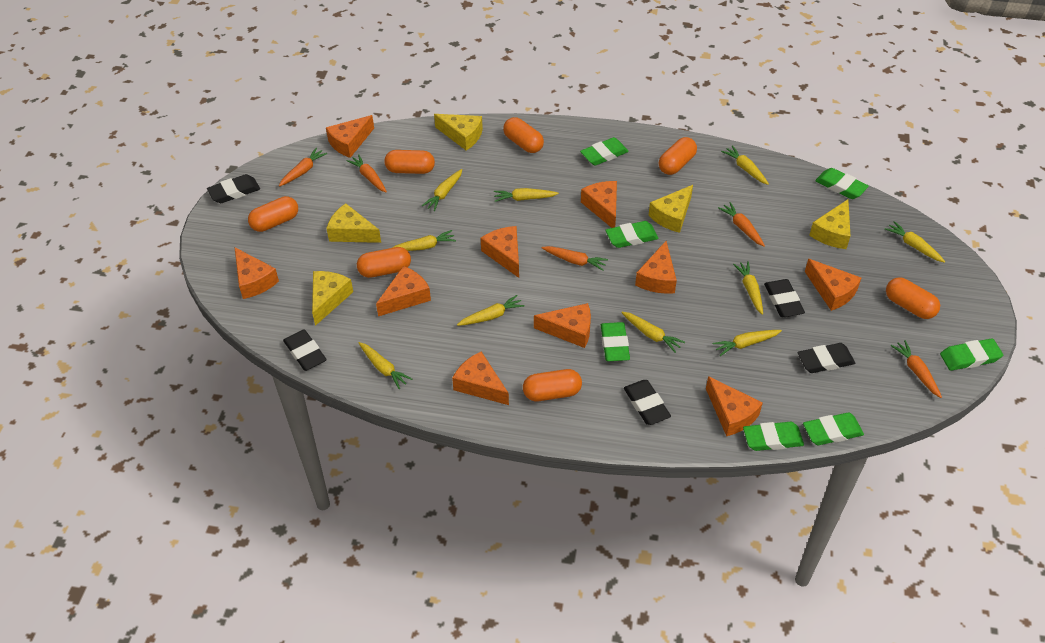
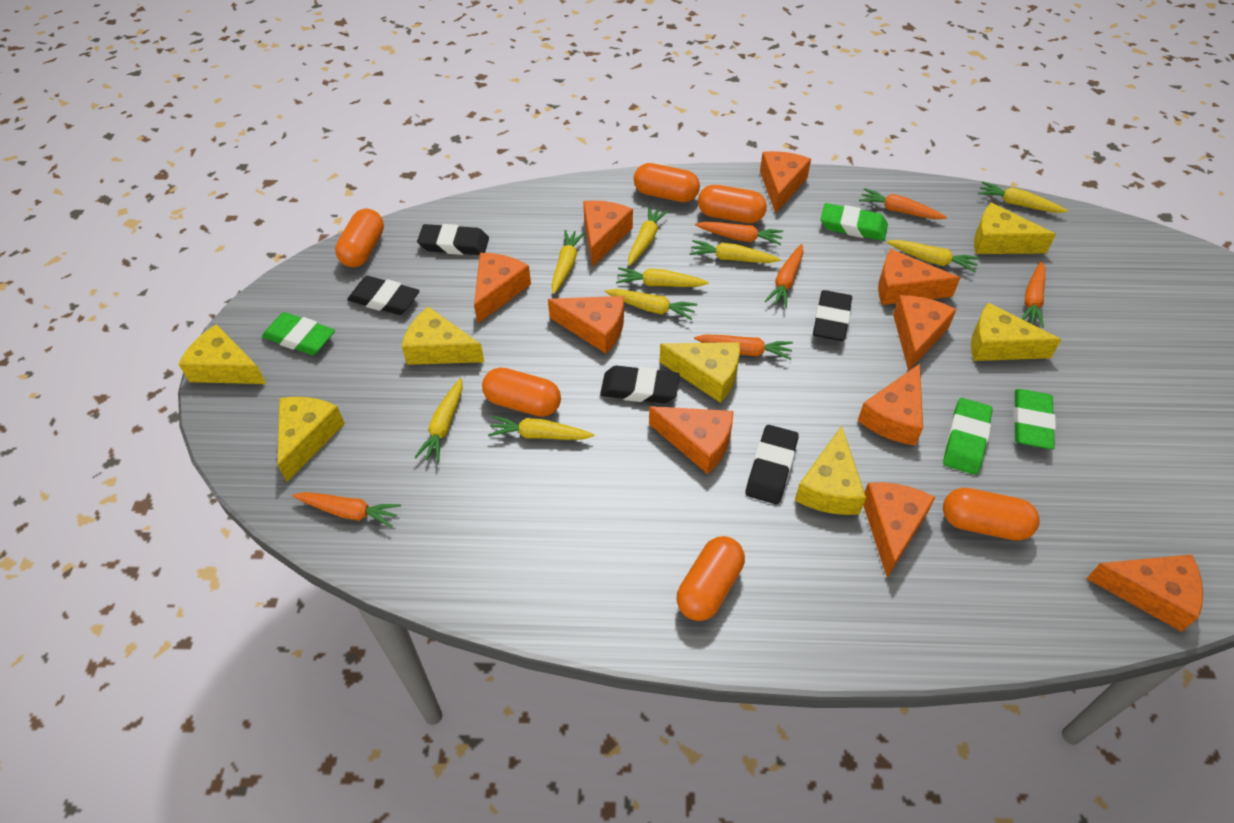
green eraser: 7 -> 4
orange capsule: 7 -> 6
orange carrot: 5 -> 6
yellow carrot: 10 -> 9
yellow cheese: 5 -> 7

